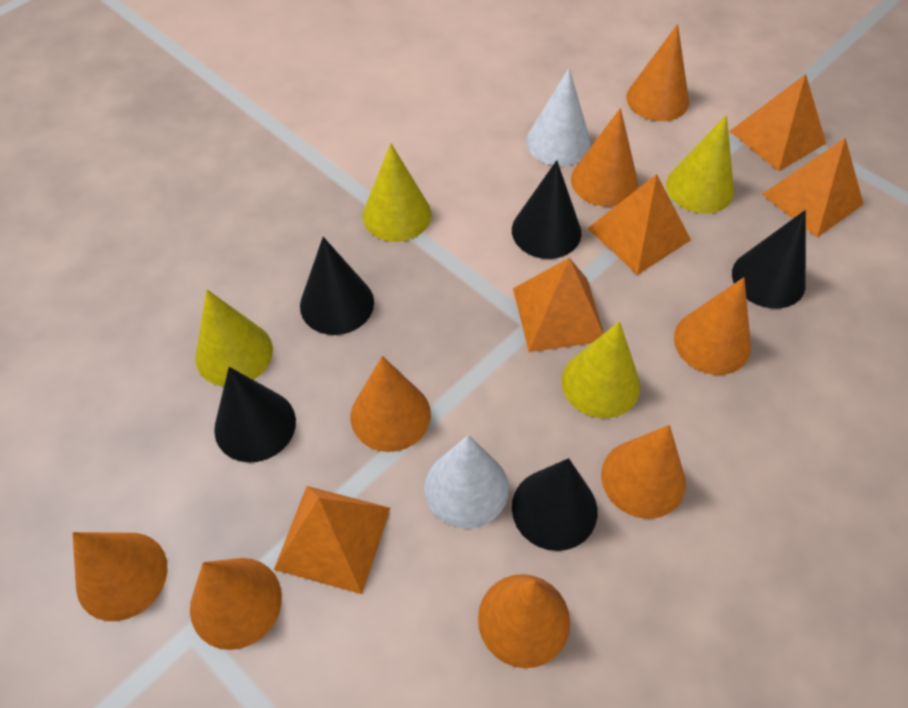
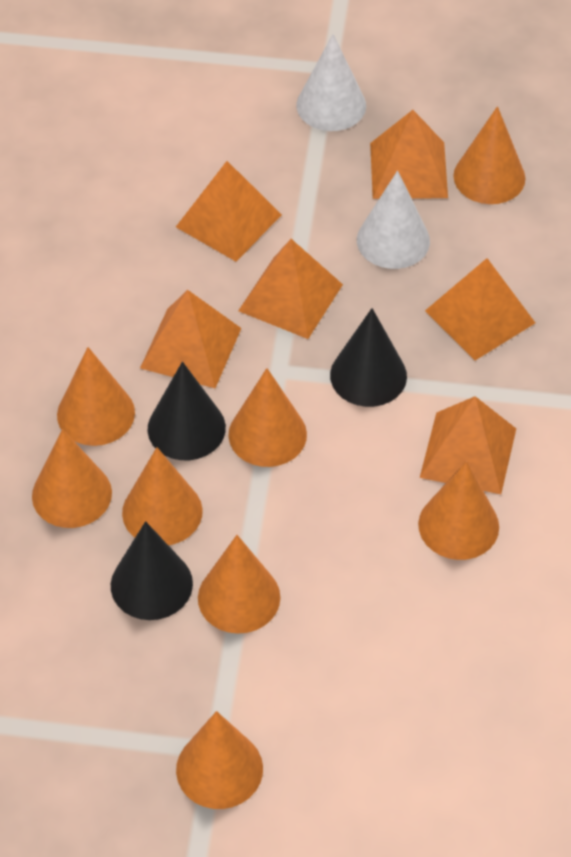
black cone: 5 -> 3
orange pyramid: 5 -> 6
yellow cone: 4 -> 0

